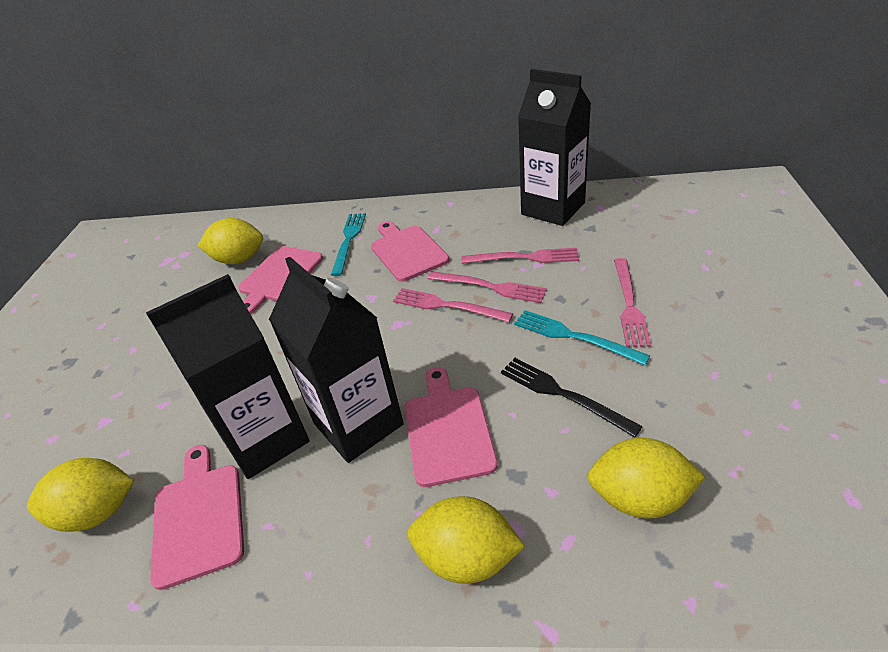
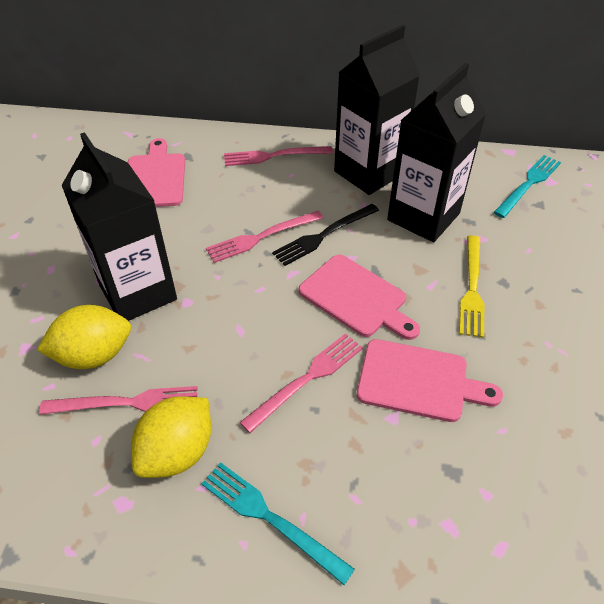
pink cutting board: 4 -> 3
yellow fork: 0 -> 1
yellow lemon: 4 -> 2

